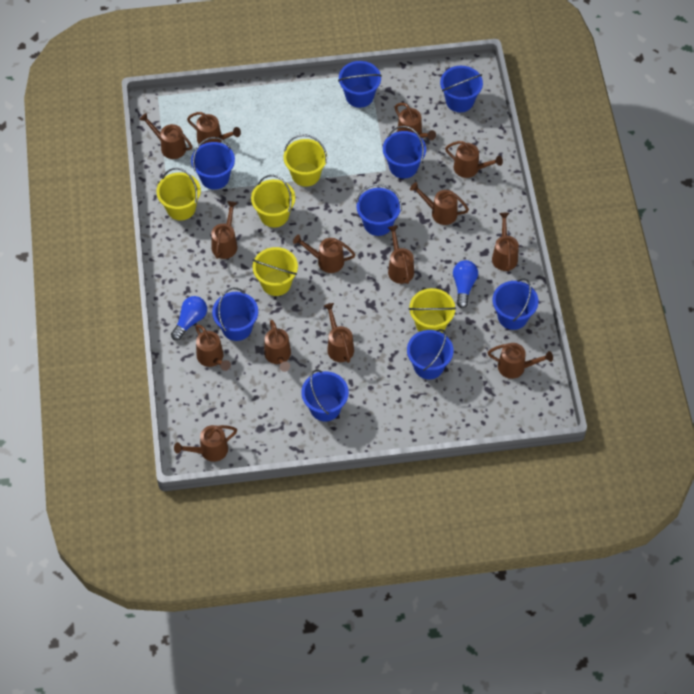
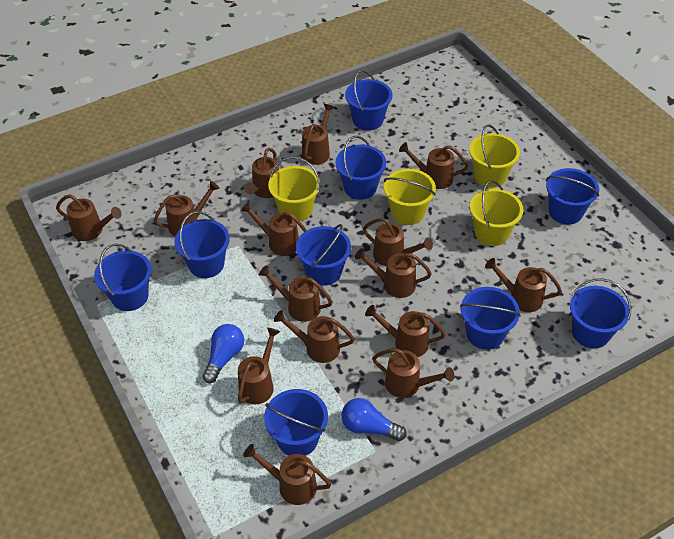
brown watering can: 14 -> 15
yellow bucket: 5 -> 4

